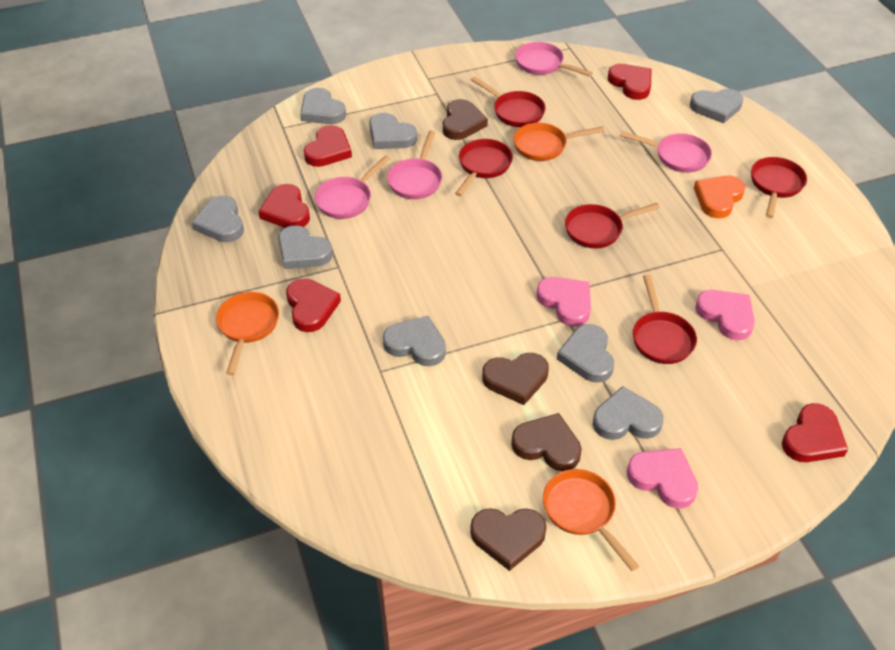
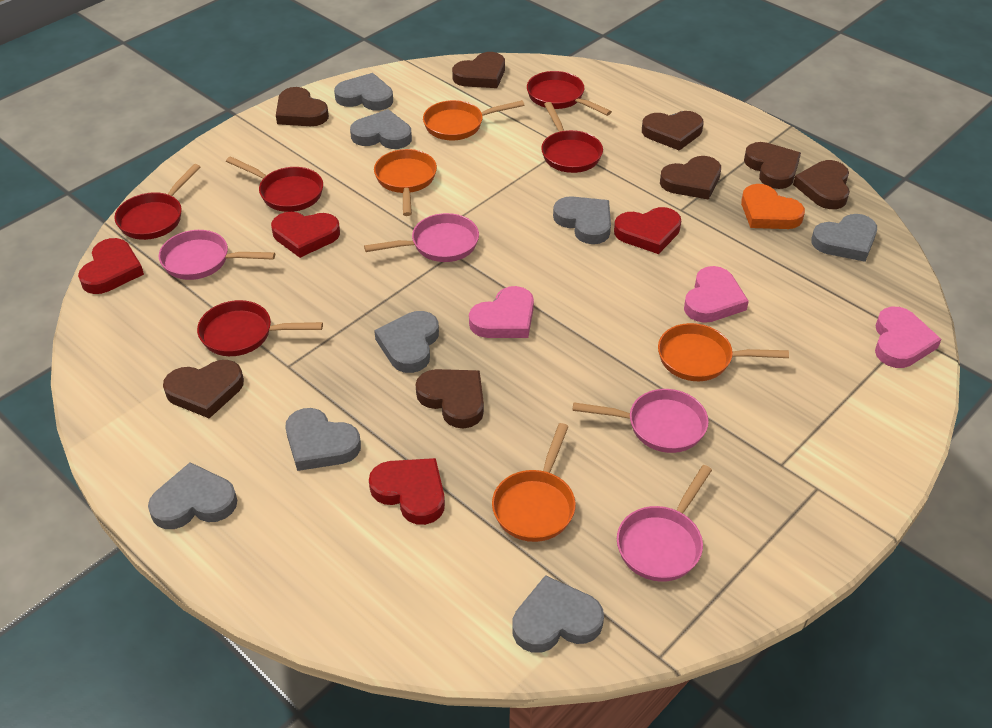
brown heart: 4 -> 8
orange pan: 3 -> 4
red heart: 5 -> 4

